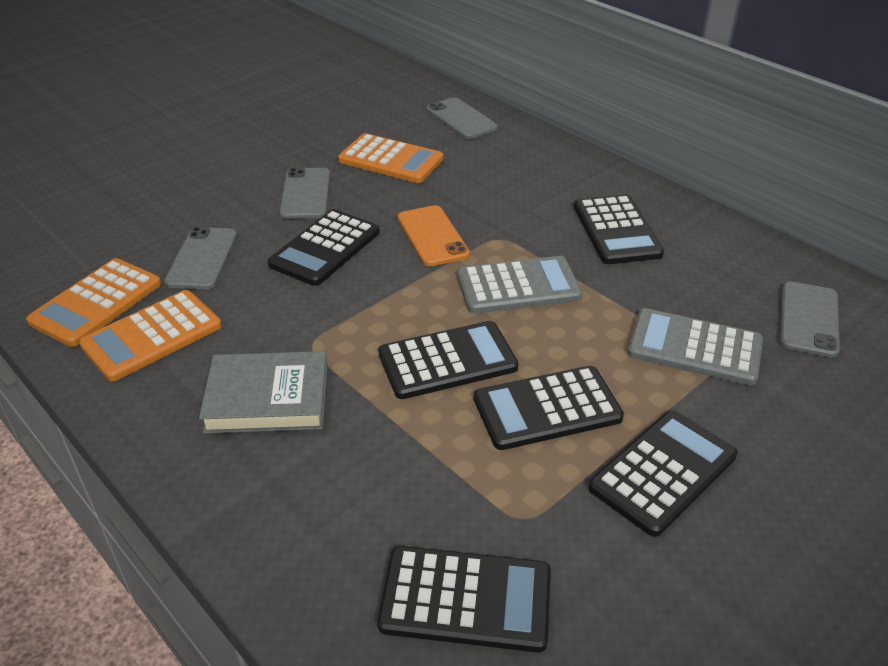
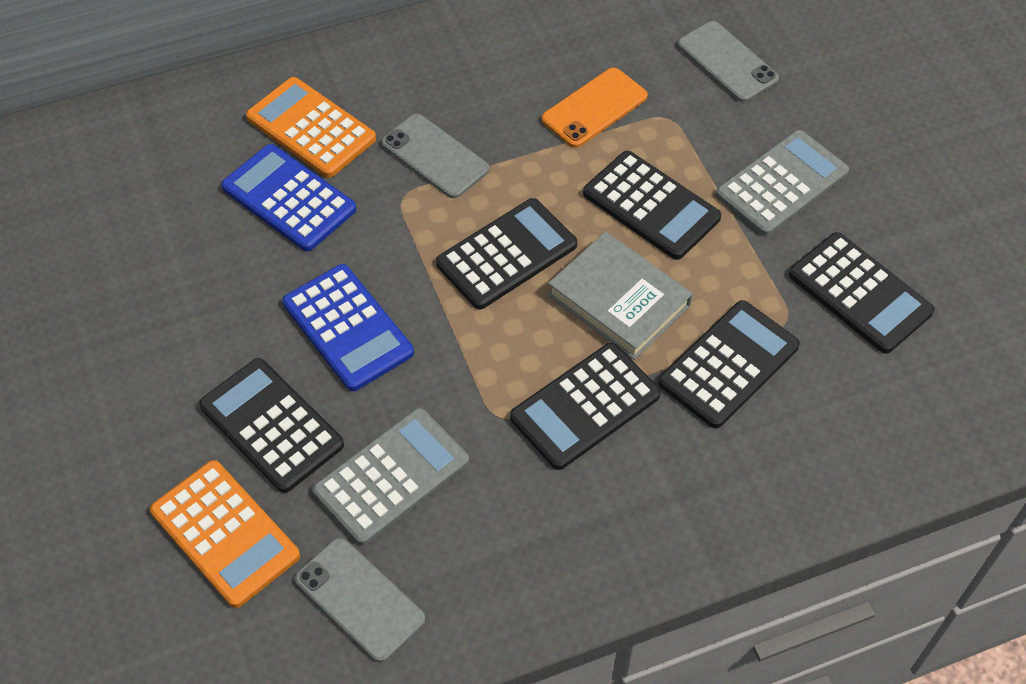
blue calculator: 0 -> 2
grey phone: 4 -> 3
orange calculator: 3 -> 2

